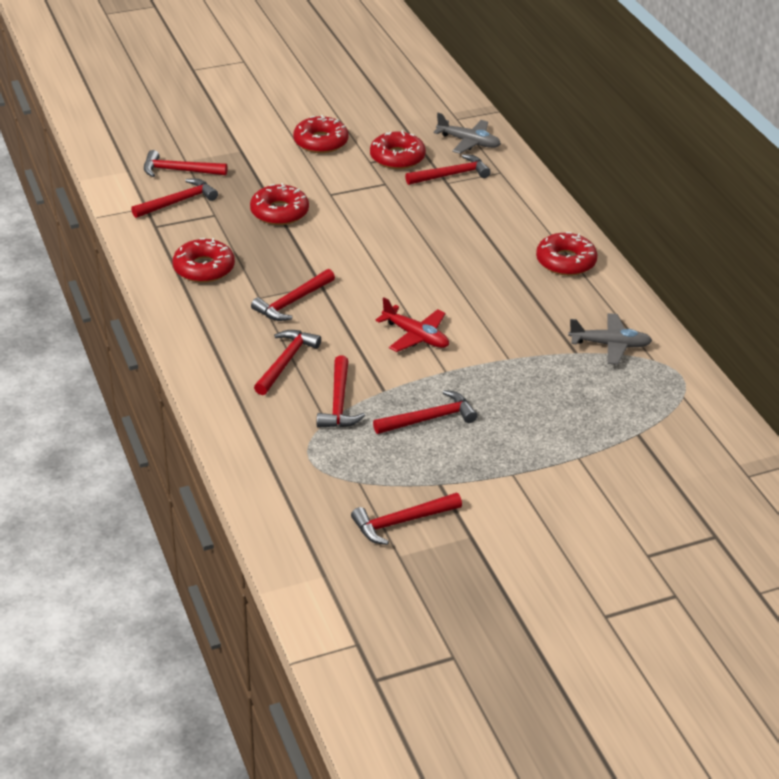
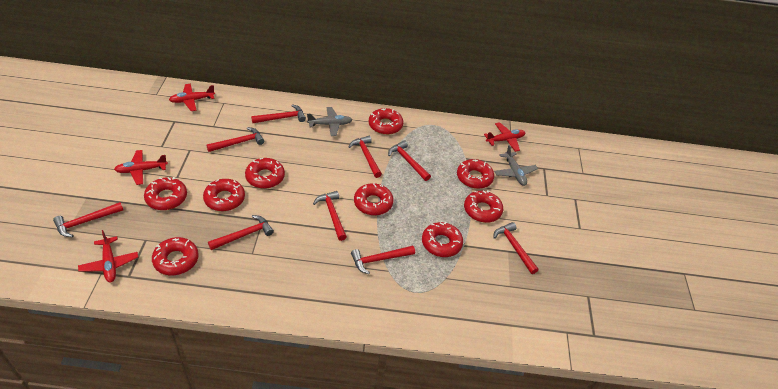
red donut: 5 -> 9
red hammer: 8 -> 9
red plane: 1 -> 4

